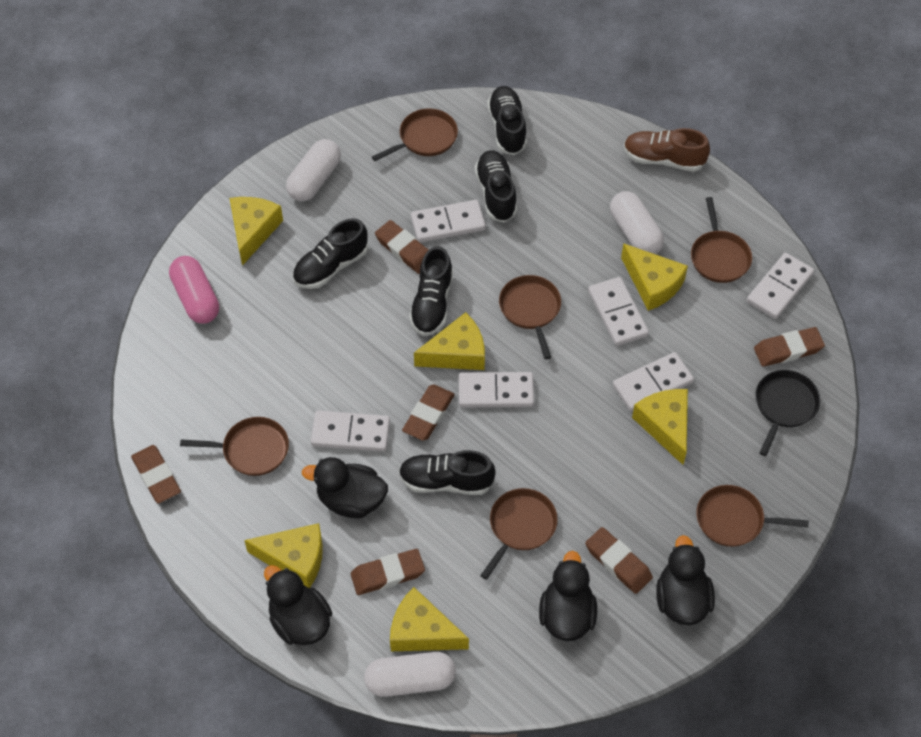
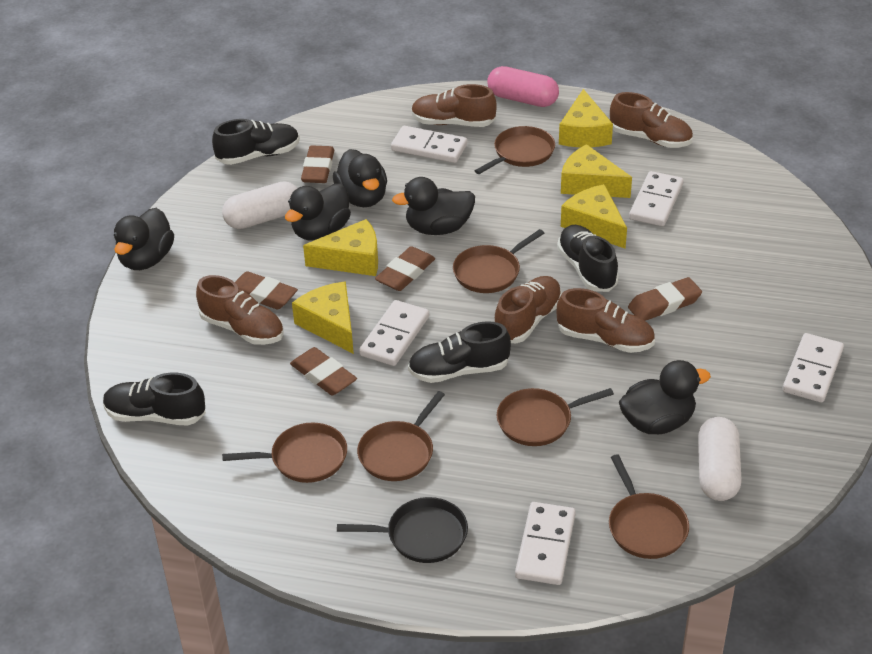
black duck: 4 -> 5
black shoe: 5 -> 4
brown eraser: 6 -> 5
brown shoe: 1 -> 5
white capsule: 3 -> 2
white domino: 6 -> 5
yellow cheese: 6 -> 5

